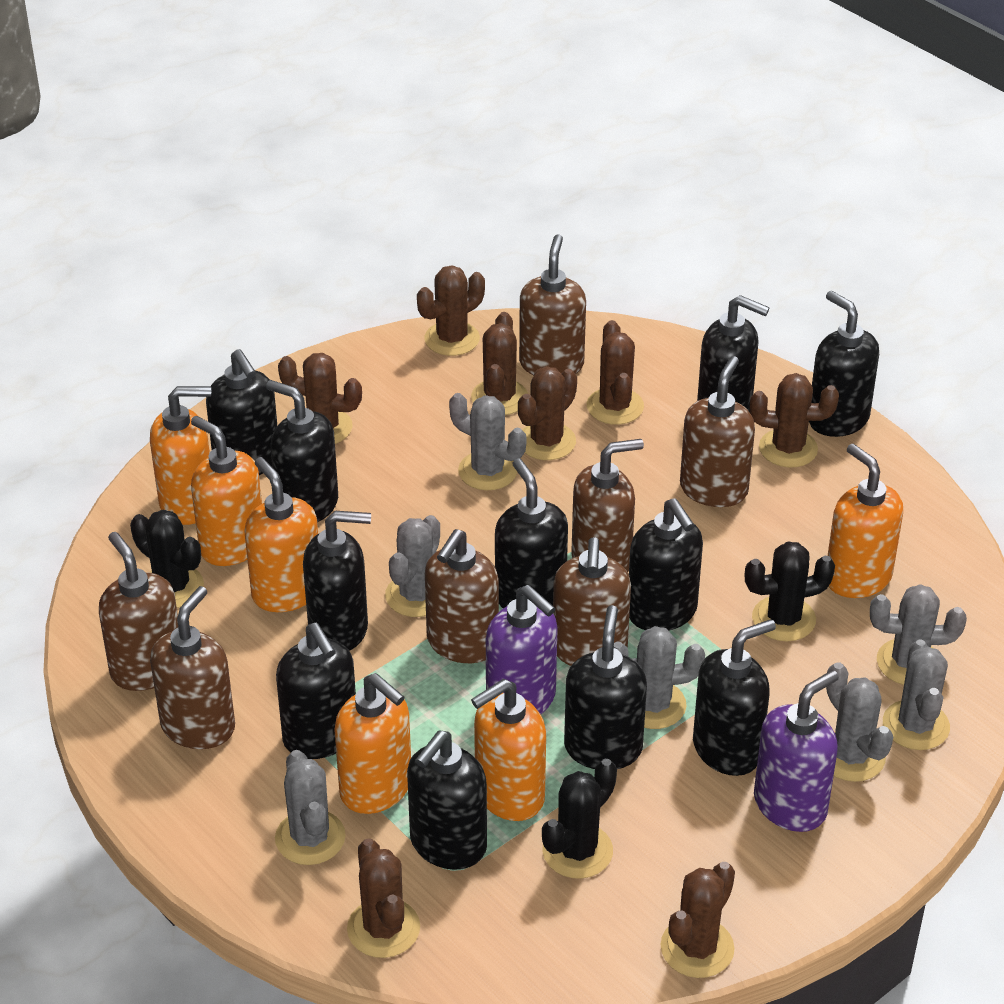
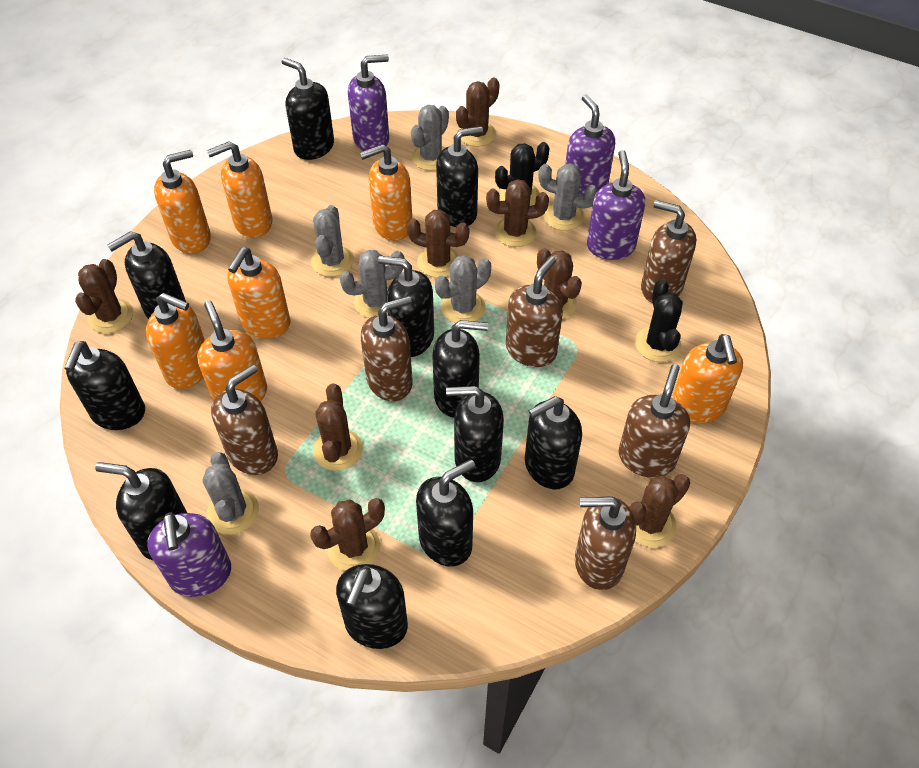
black cactus: 3 -> 2
brown soap dispenser: 7 -> 6
grey cactus: 7 -> 6
orange soap dispenser: 6 -> 7
purple soap dispenser: 2 -> 4

